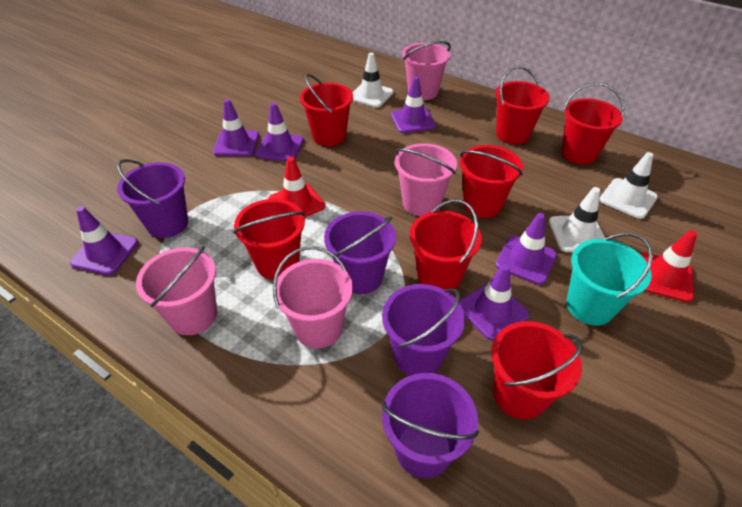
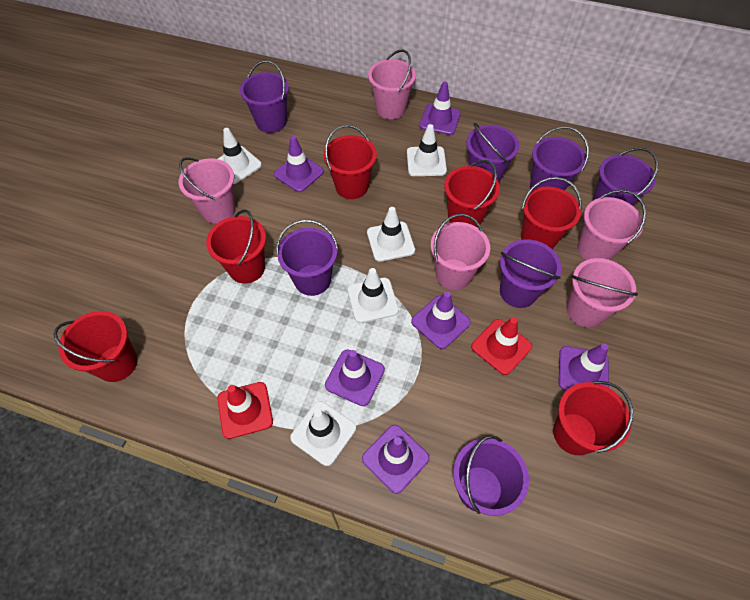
pink bucket: 4 -> 5
purple bucket: 4 -> 7
red bucket: 7 -> 6
turquoise bucket: 1 -> 0
white traffic cone: 3 -> 5

